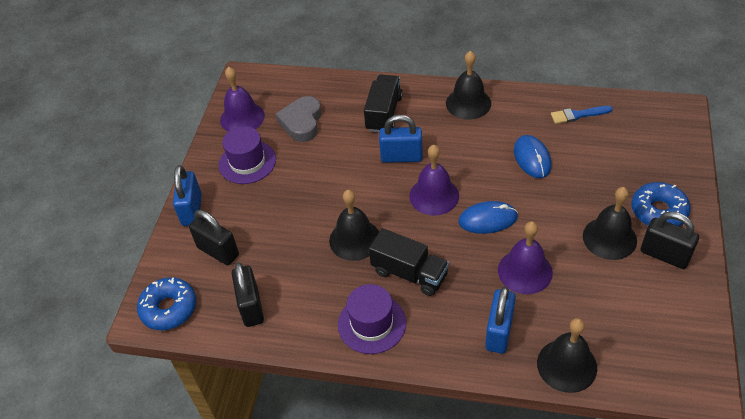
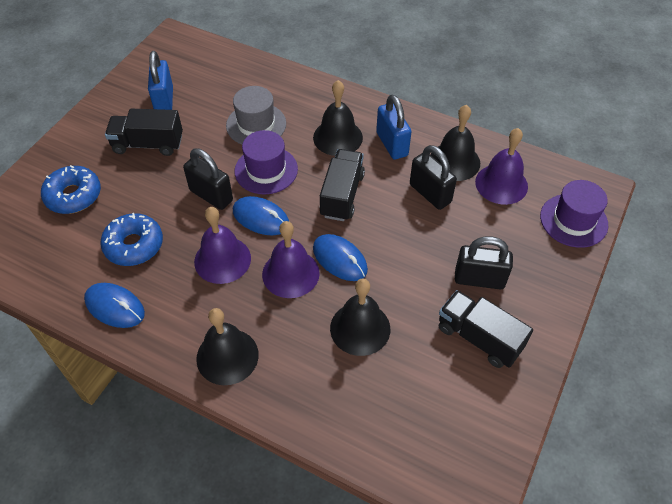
black truck: 2 -> 3
blue brush: 1 -> 0
blue mouse: 2 -> 3
blue padlock: 3 -> 2
grey hat: 0 -> 1
grey heart: 1 -> 0

